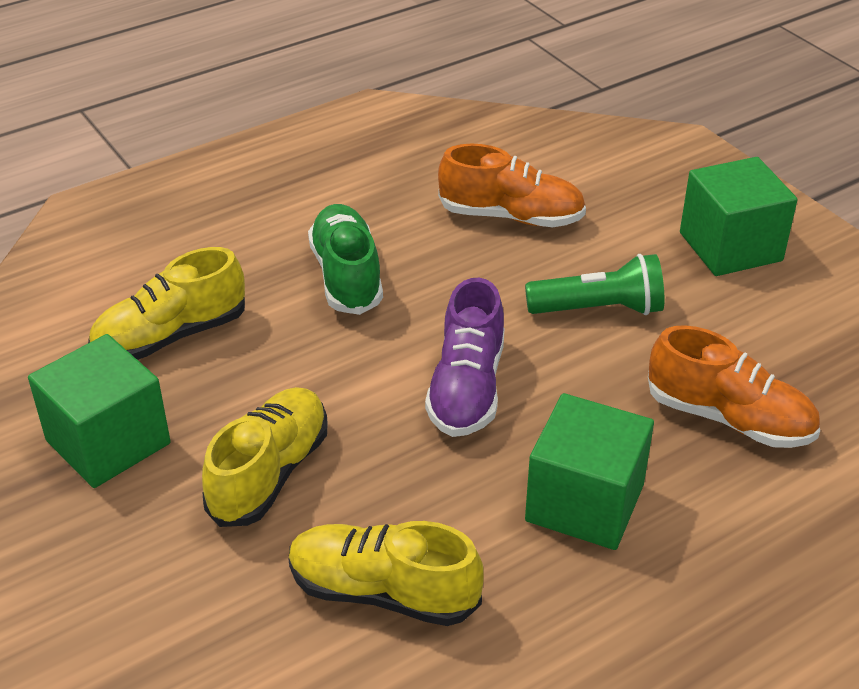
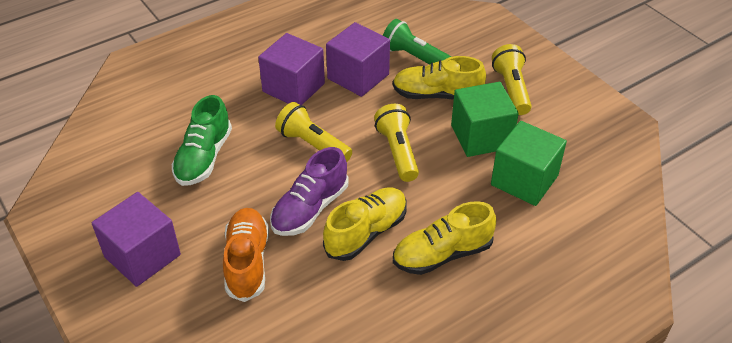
green cube: 3 -> 2
orange shoe: 2 -> 1
purple cube: 0 -> 3
yellow flashlight: 0 -> 3

